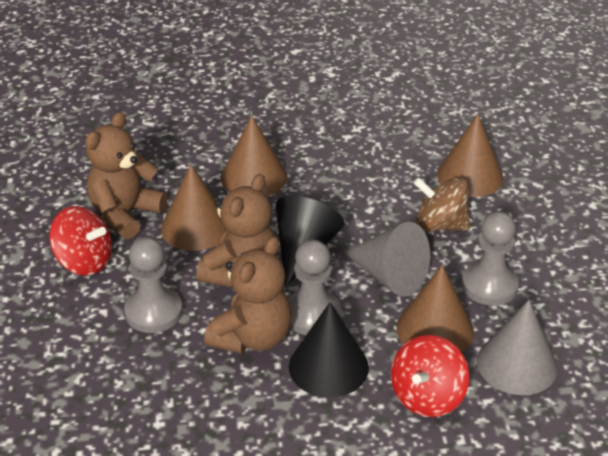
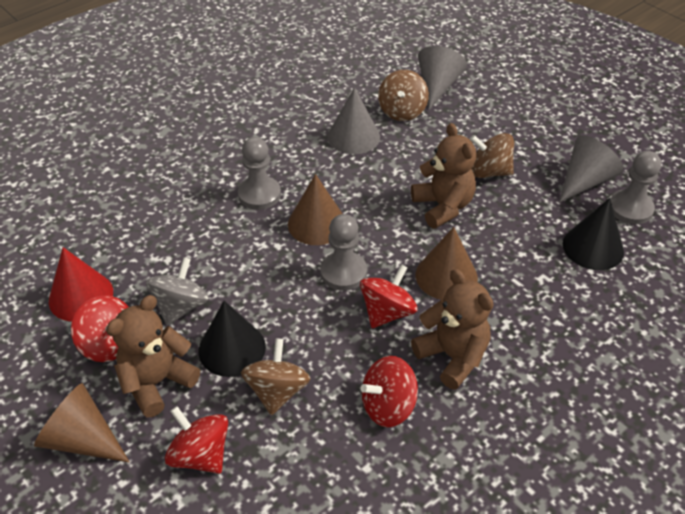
brown cone: 4 -> 3
brown spinning top: 1 -> 3
grey cone: 2 -> 3
grey spinning top: 0 -> 1
red cone: 0 -> 1
red spinning top: 2 -> 4

